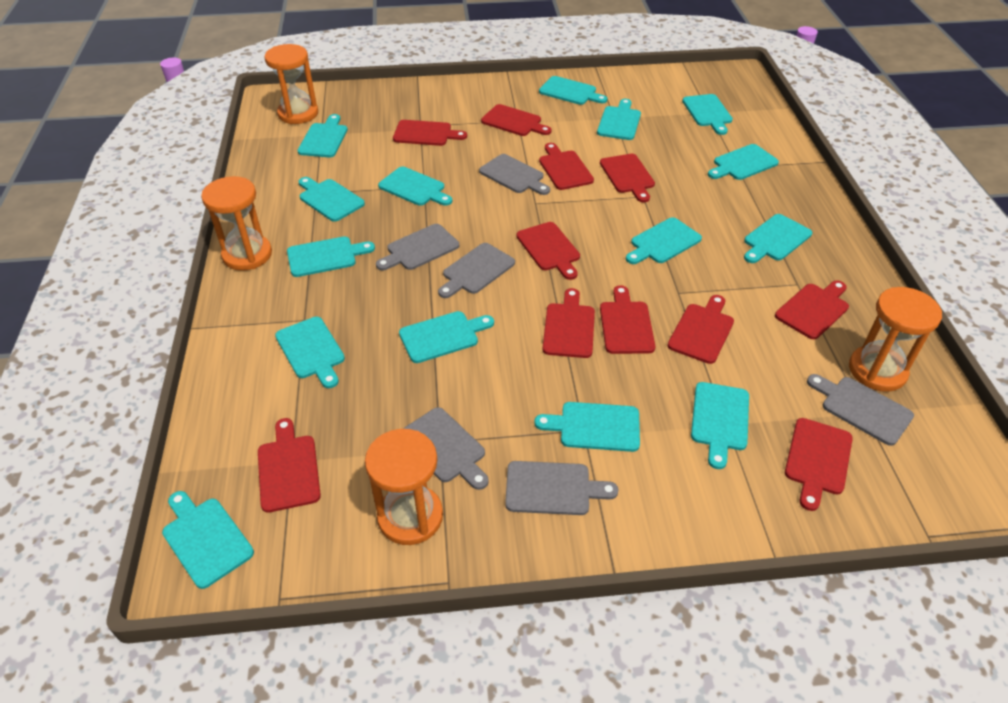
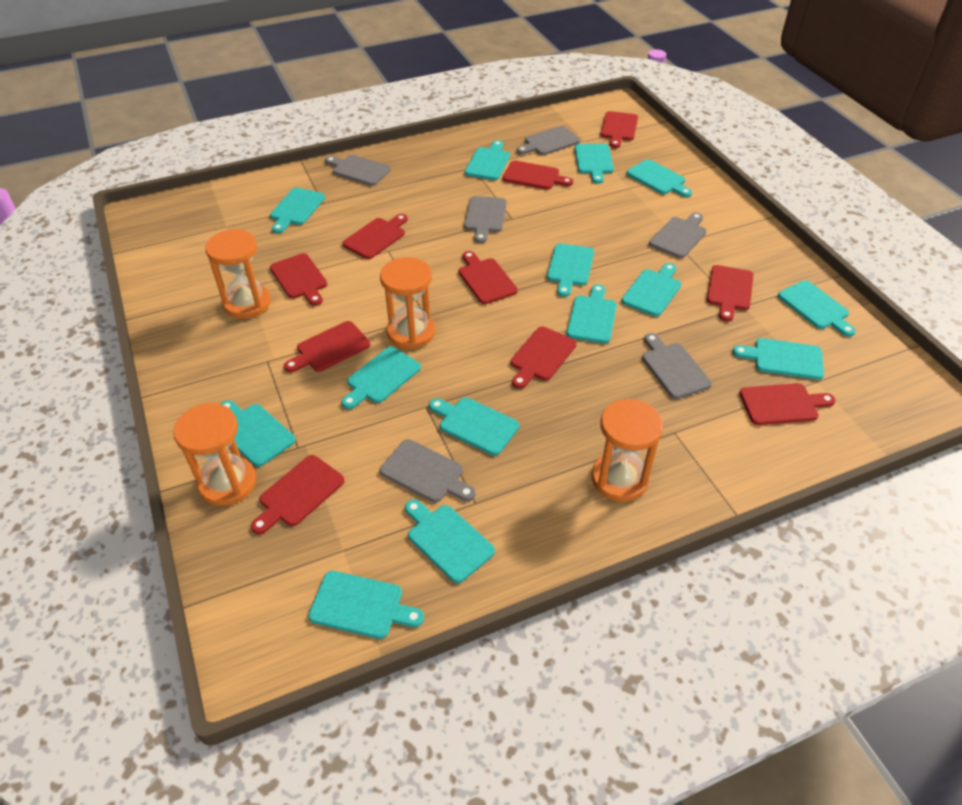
red cutting board: 11 -> 10
turquoise cutting board: 15 -> 14

